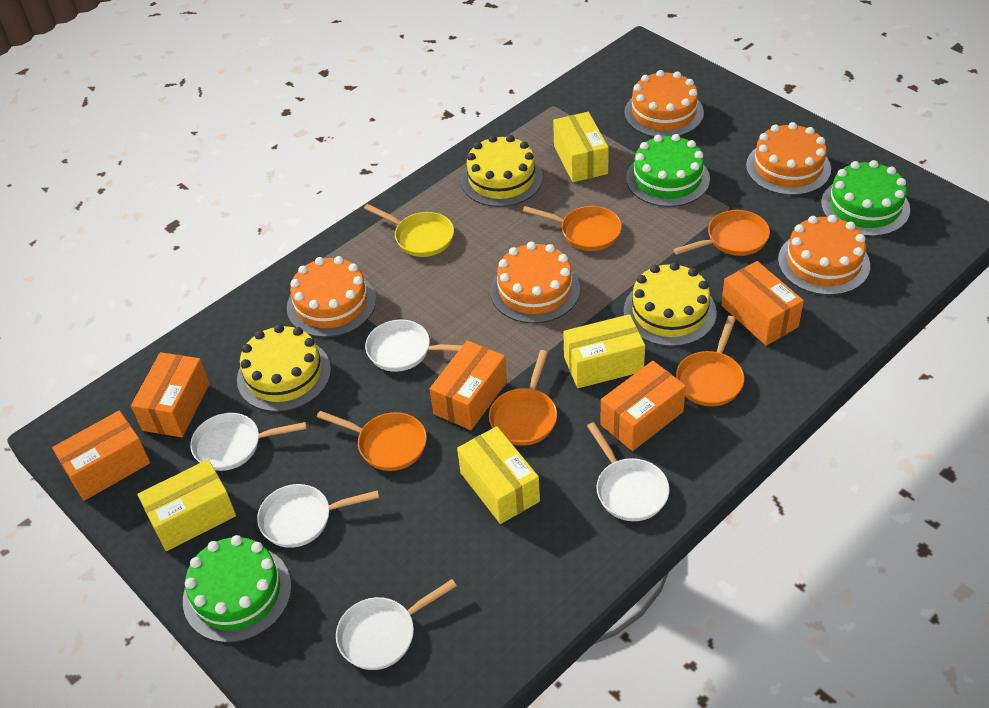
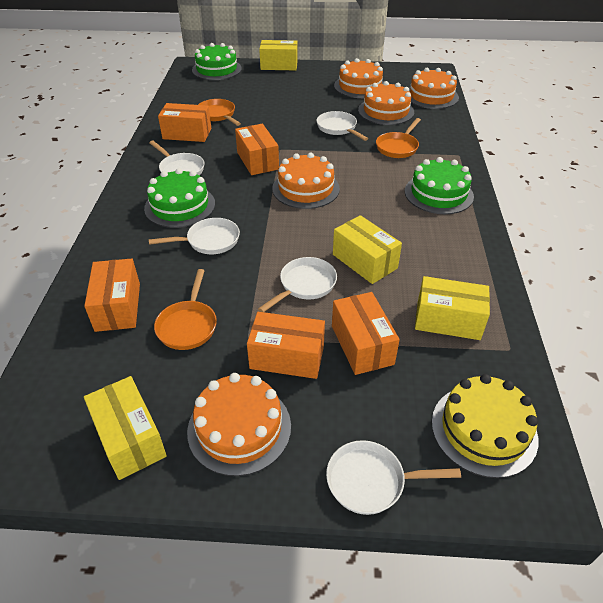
orange pan: 5 -> 3
yellow cake: 3 -> 1
yellow pan: 1 -> 0

